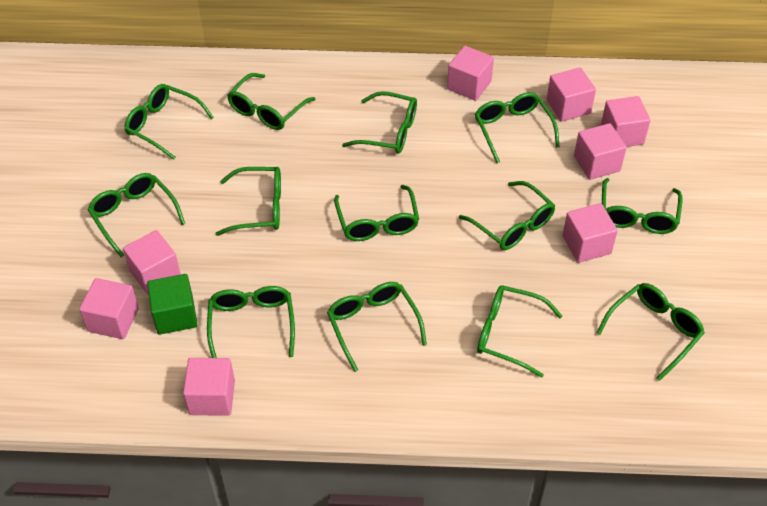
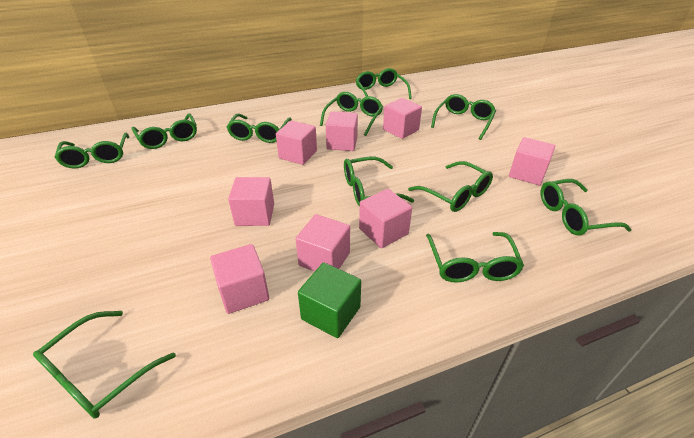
green glasses: 13 -> 11

